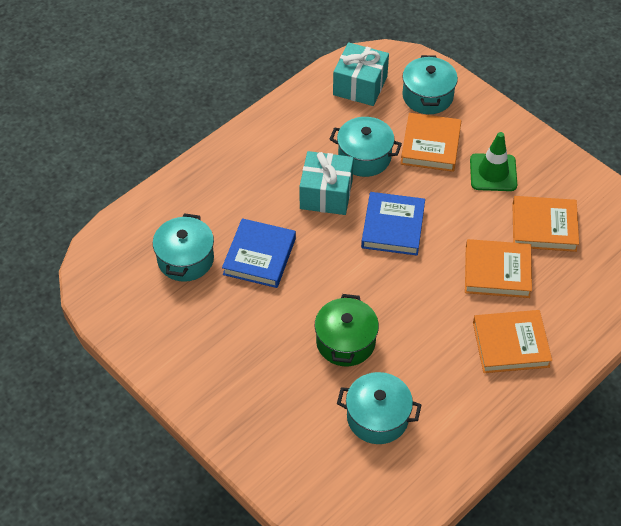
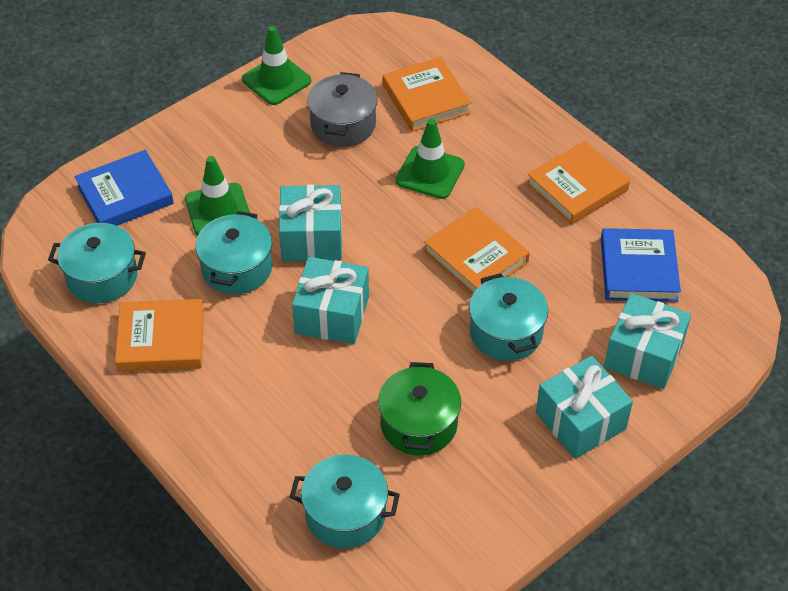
green traffic cone: 1 -> 3
grey pot: 0 -> 1
turquoise gift: 2 -> 4

